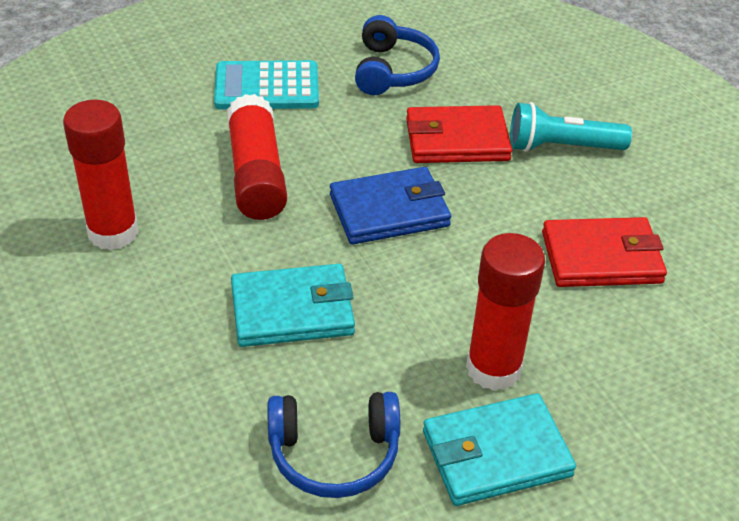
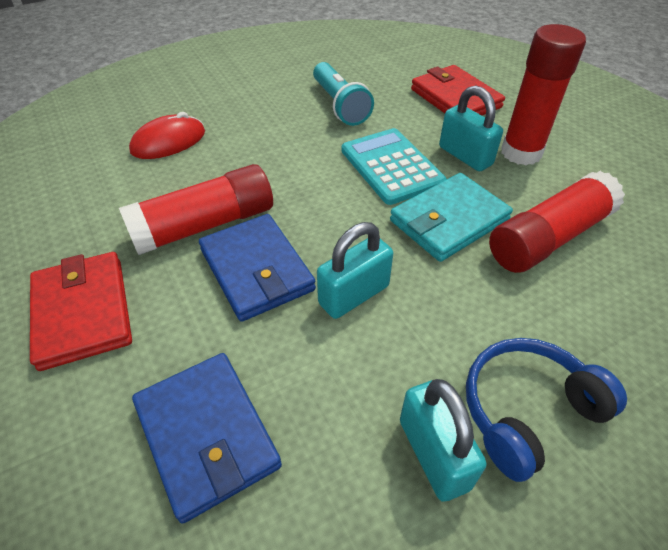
blue headphones: 2 -> 1
blue wallet: 1 -> 2
red mouse: 0 -> 1
turquoise padlock: 0 -> 3
turquoise wallet: 2 -> 1

